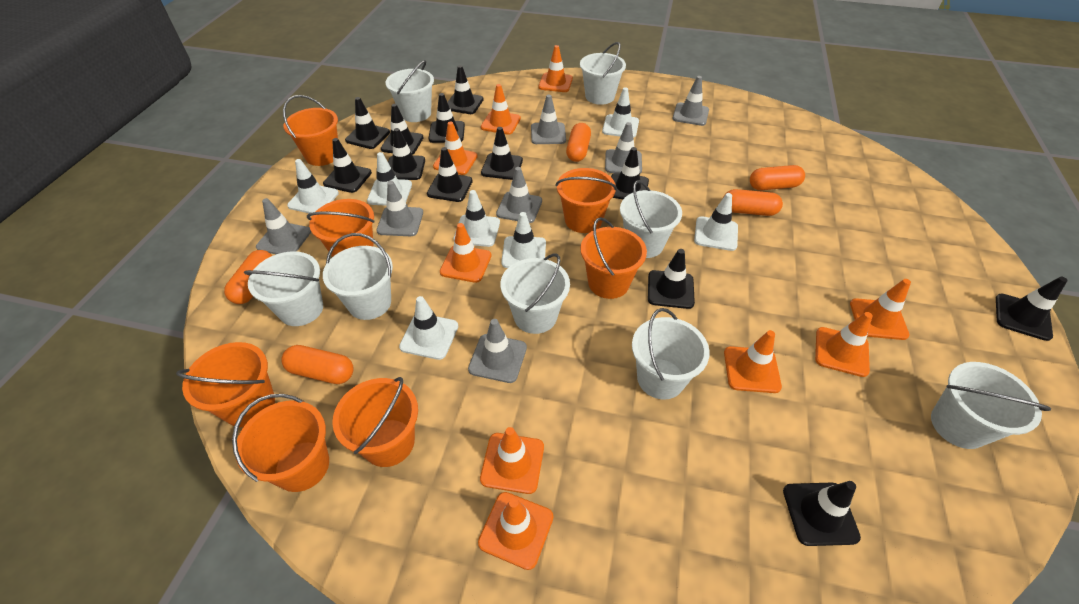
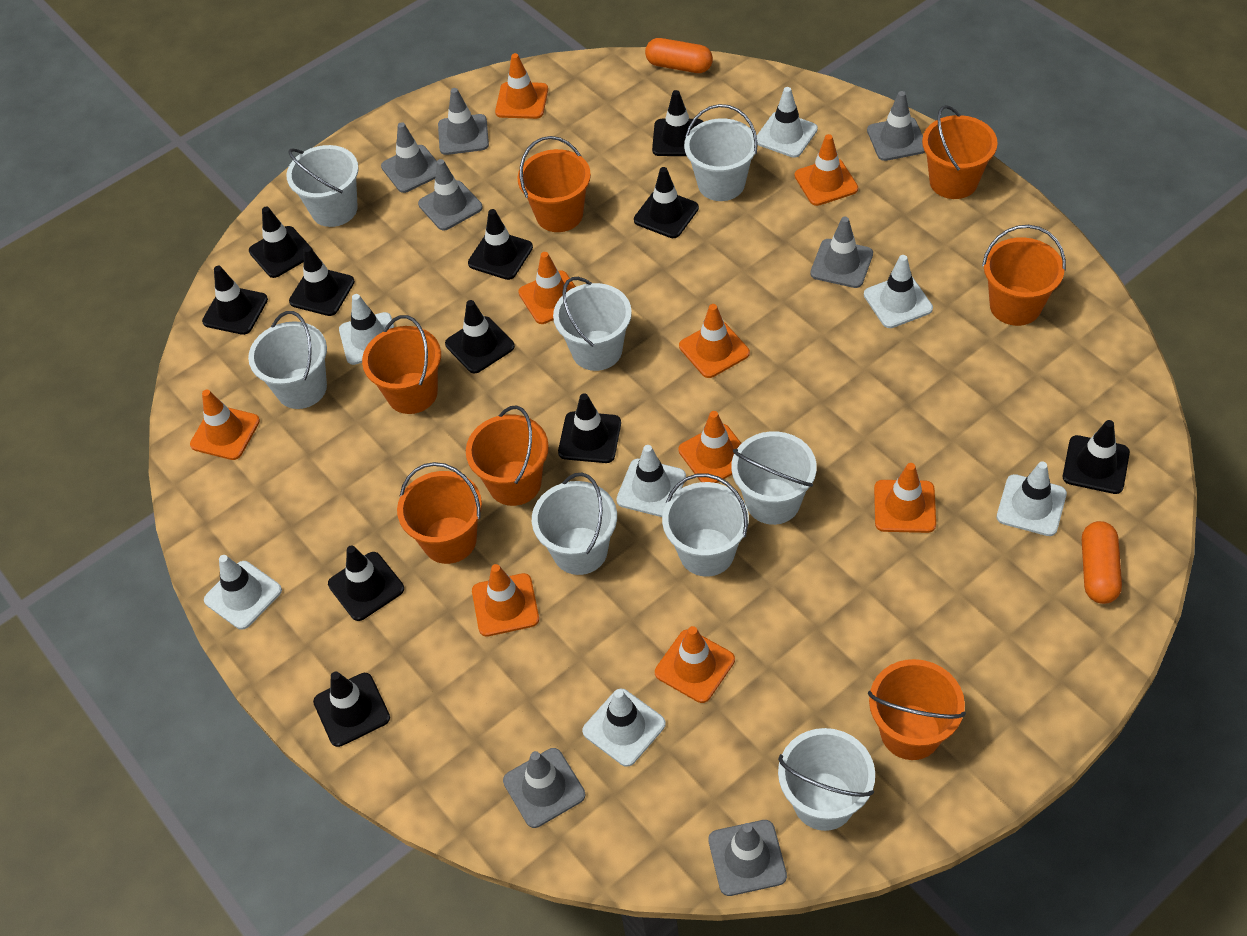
black traffic cone: 12 -> 11
orange capsule: 5 -> 2

